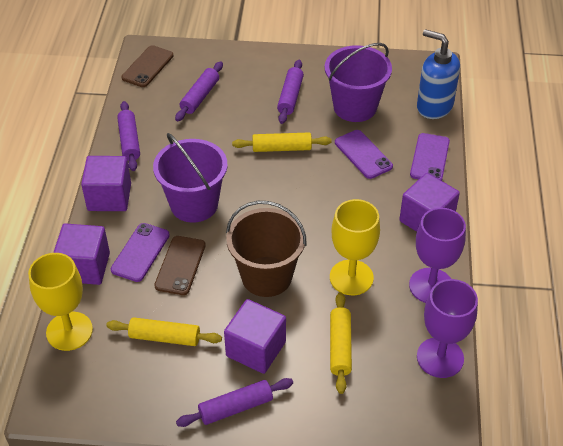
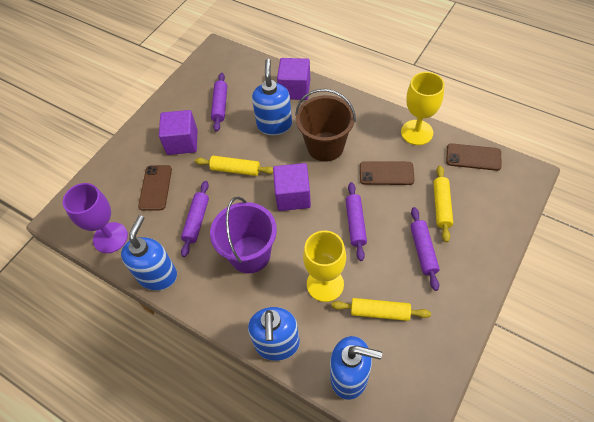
blue soap dispenser: 1 -> 4
brown phone: 2 -> 3
purple bucket: 2 -> 1
purple cube: 4 -> 3
purple goblet: 2 -> 1
purple phone: 3 -> 0

